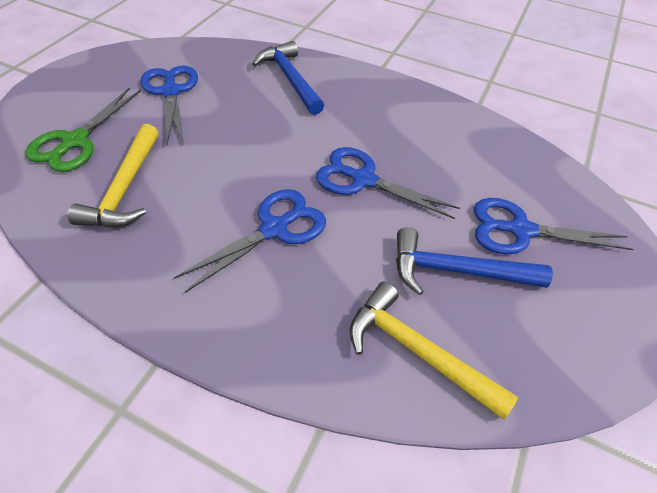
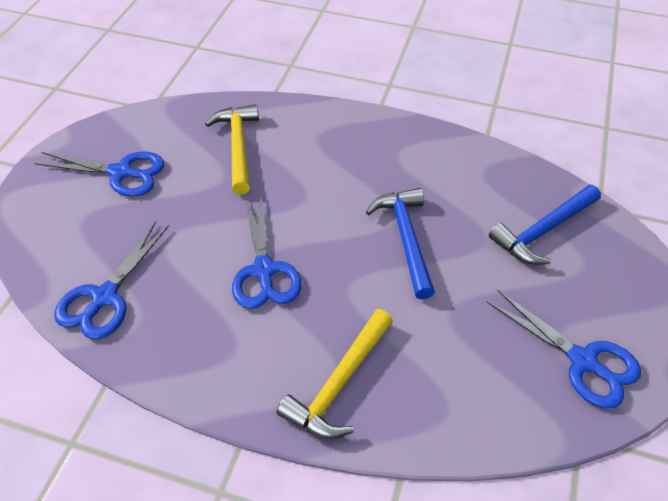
green scissors: 1 -> 0

